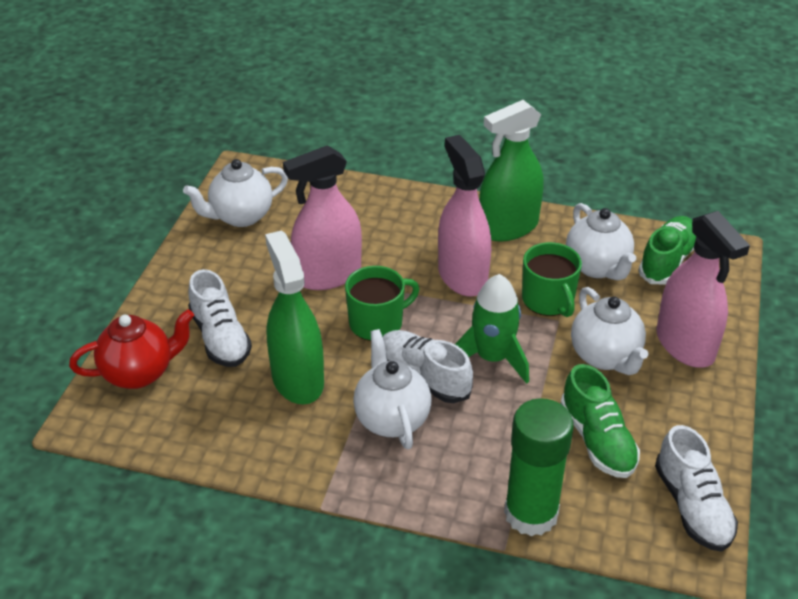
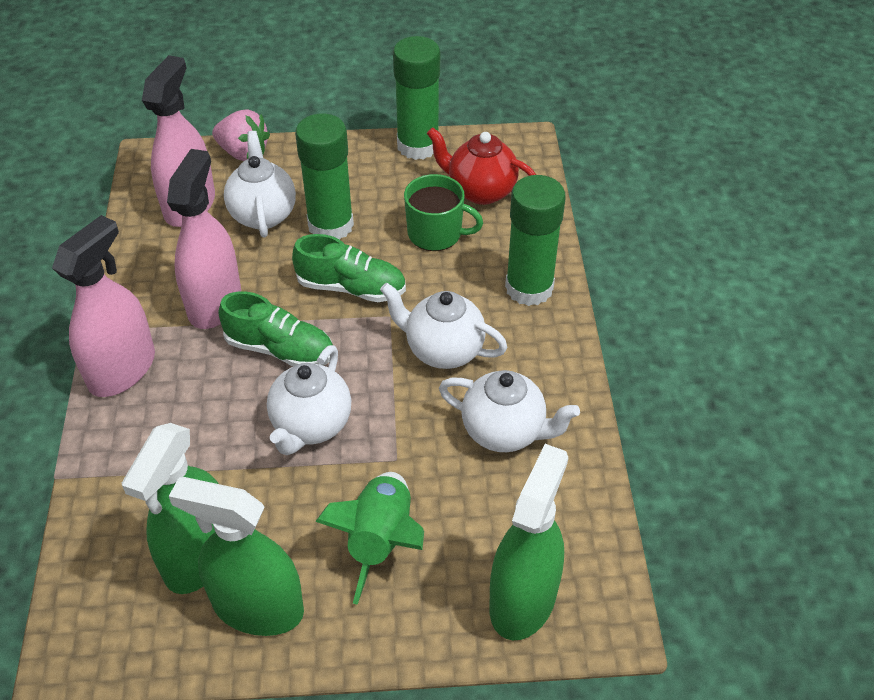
green glue stick: 1 -> 3
green mug: 2 -> 1
green spray bottle: 2 -> 3
pink strawberry: 0 -> 1
white shoe: 3 -> 0

